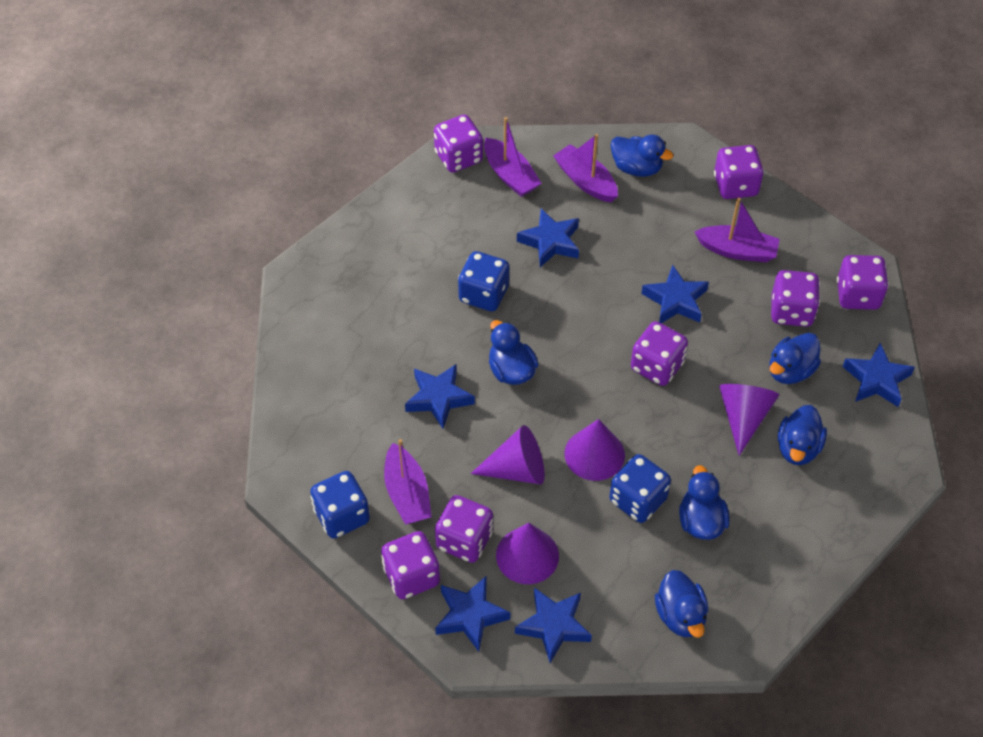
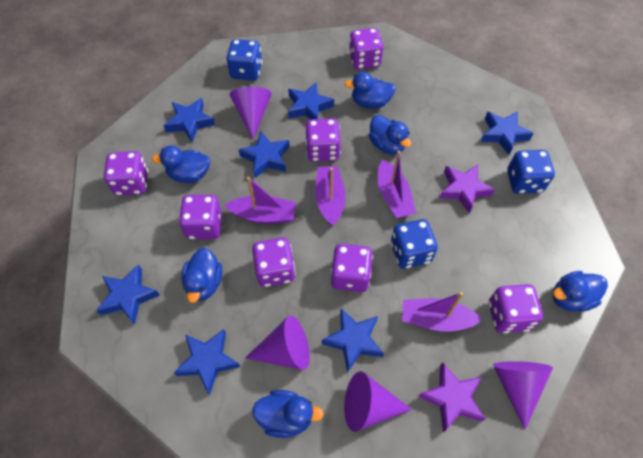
blue star: 6 -> 7
purple star: 0 -> 2

